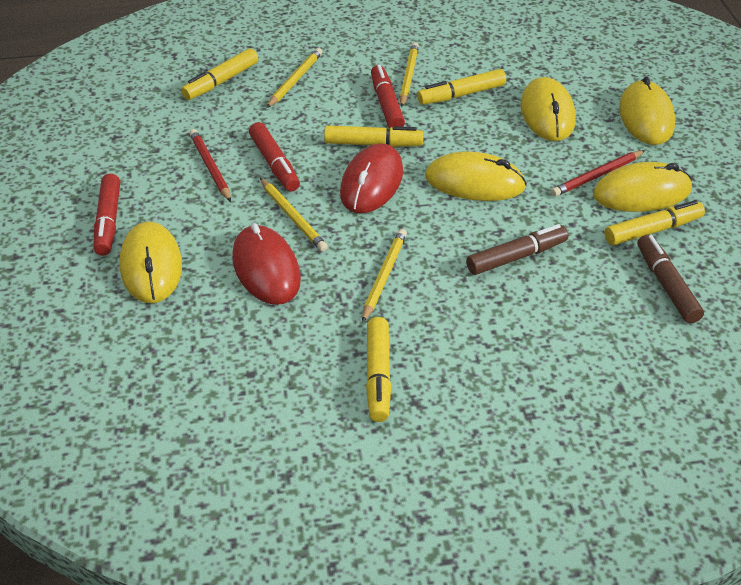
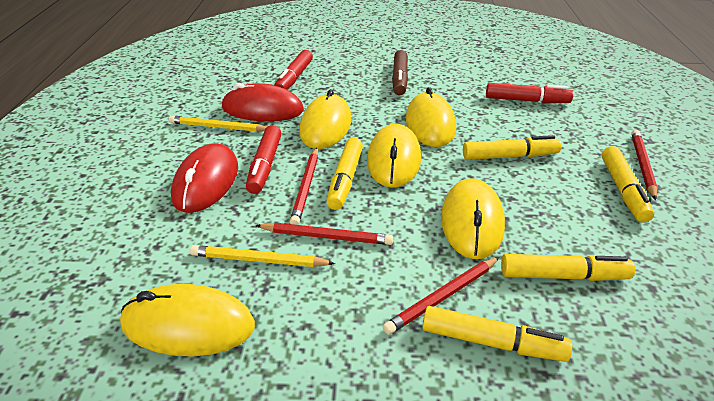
brown marker: 2 -> 1
red pencil: 2 -> 4
yellow pencil: 4 -> 2

